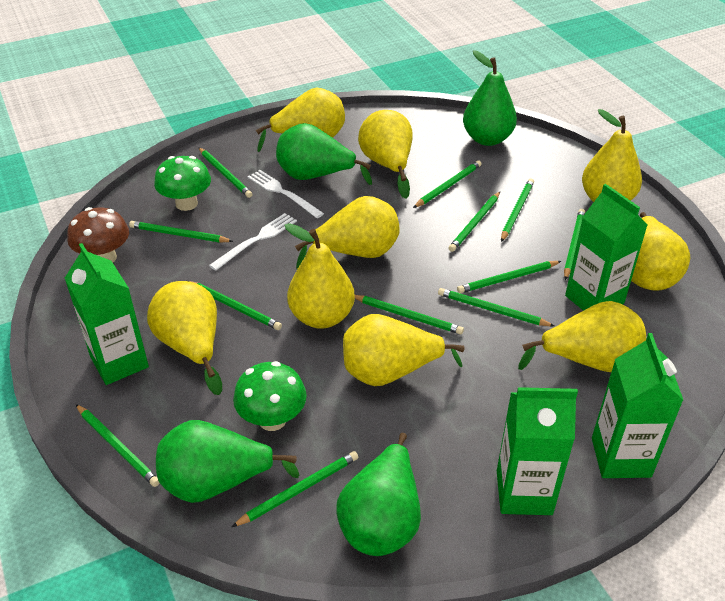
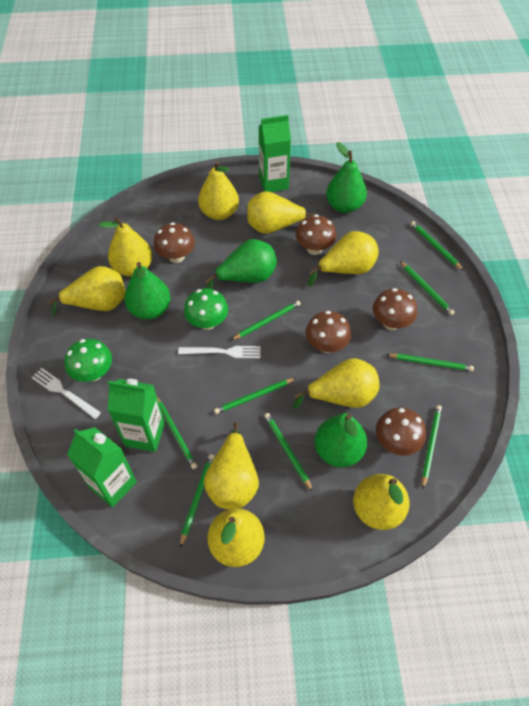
brown mushroom: 1 -> 5
green carton: 4 -> 3
green pencil: 12 -> 9

